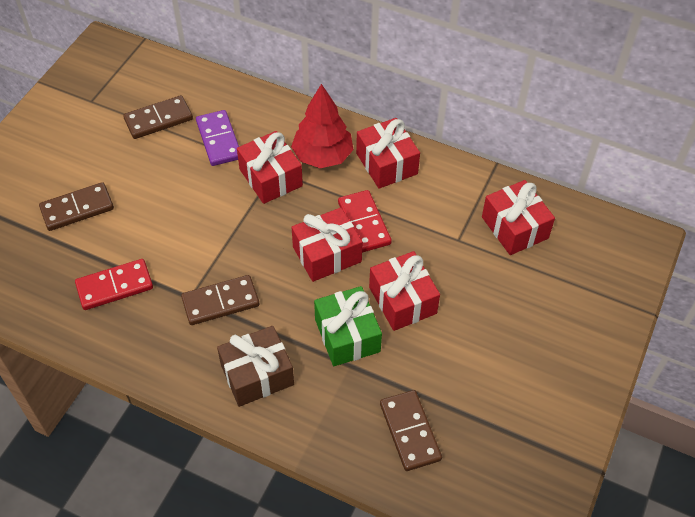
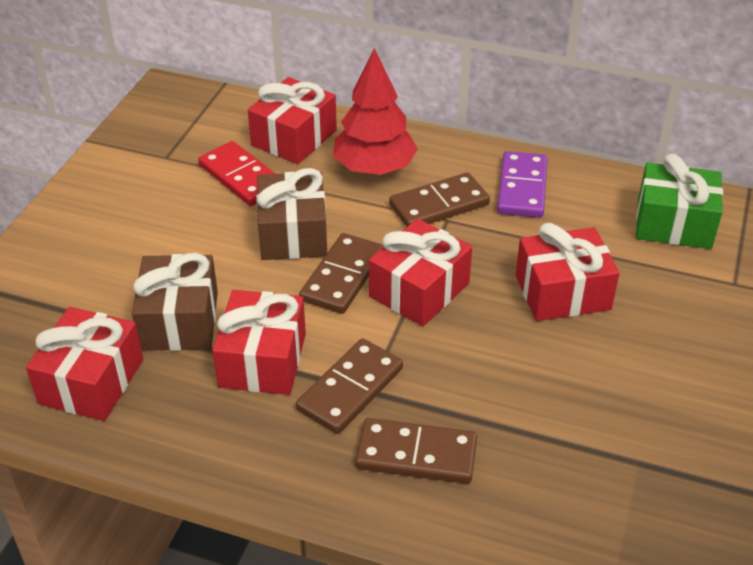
brown gift: 1 -> 2
red domino: 2 -> 1

